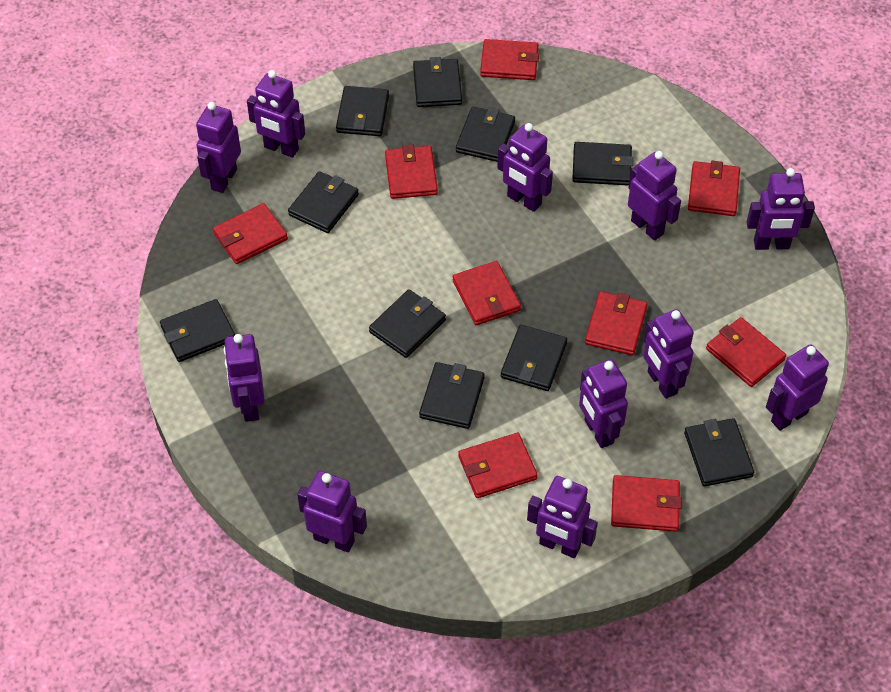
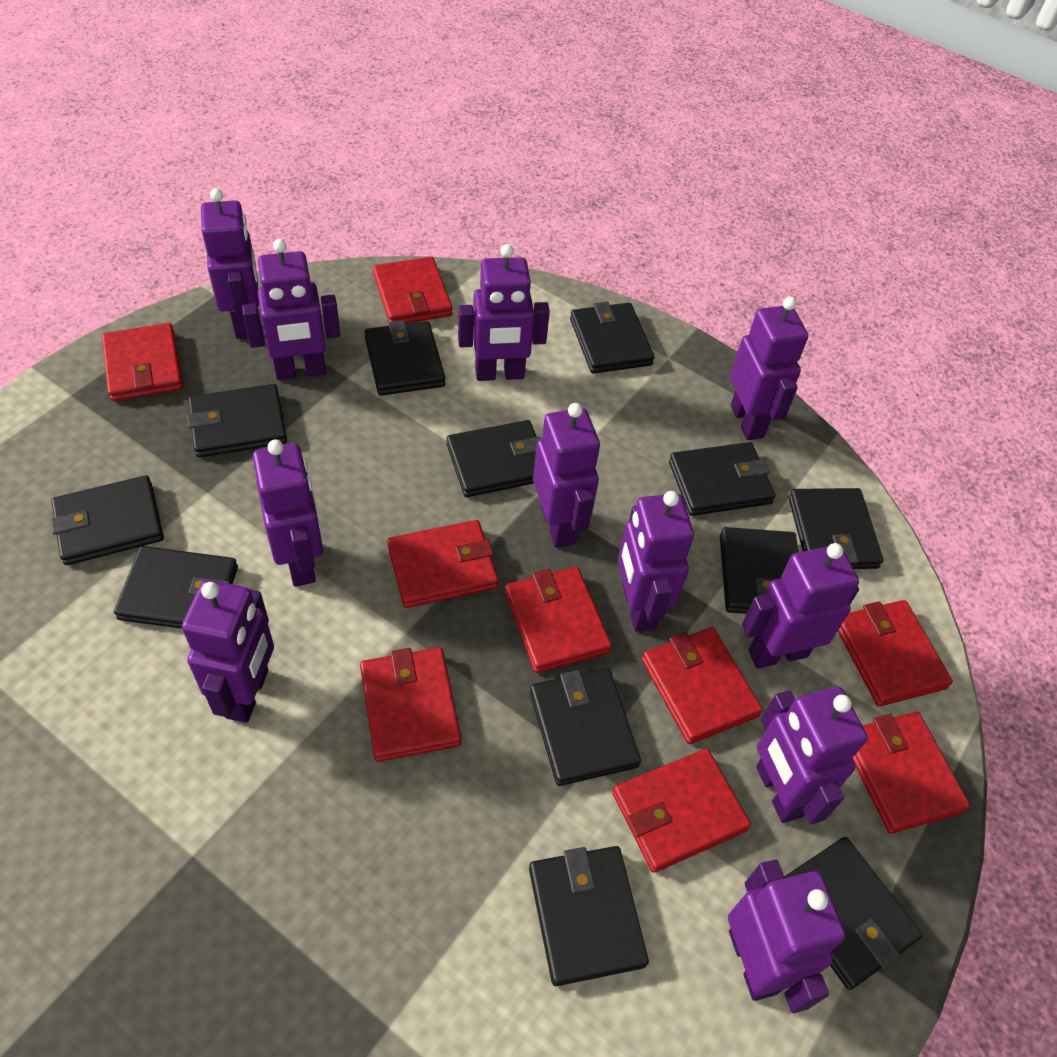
black wallet: 10 -> 12

